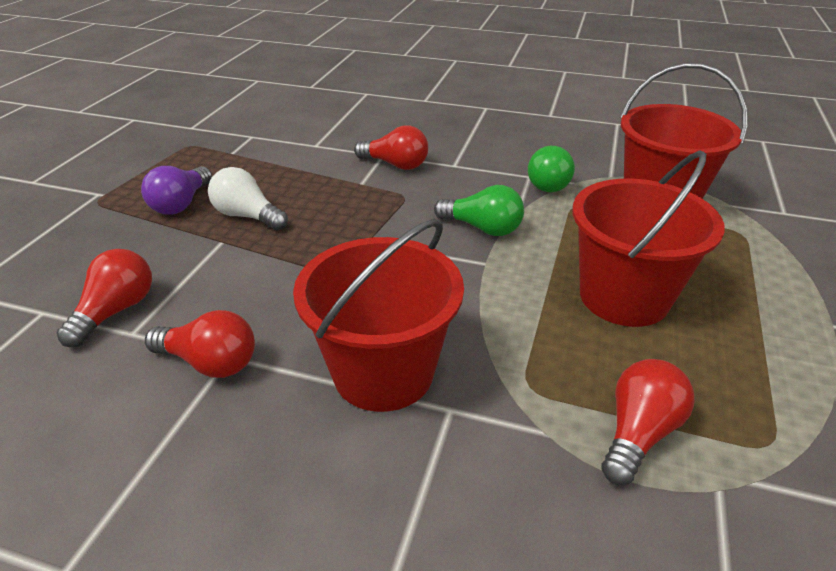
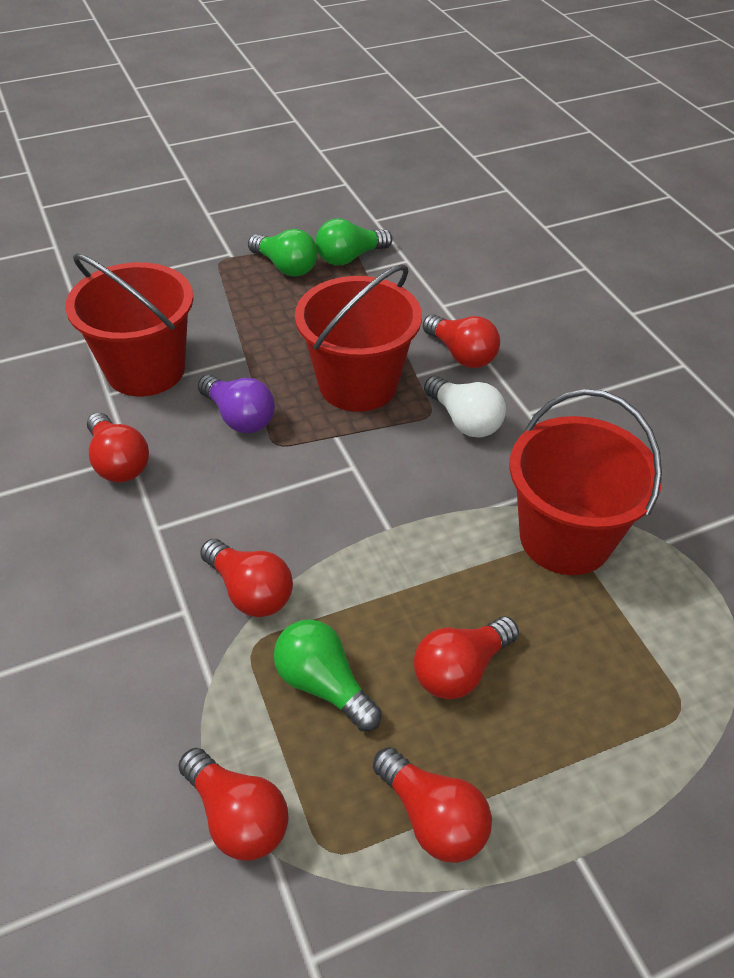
green light bulb: 2 -> 3
red light bulb: 4 -> 6

